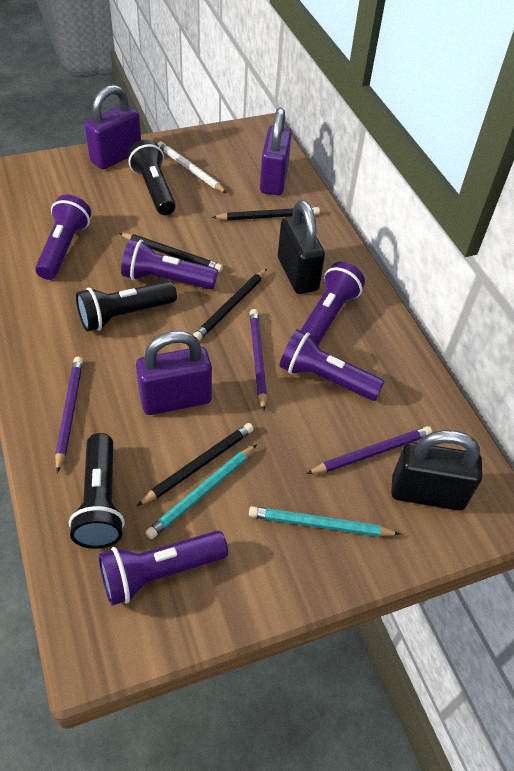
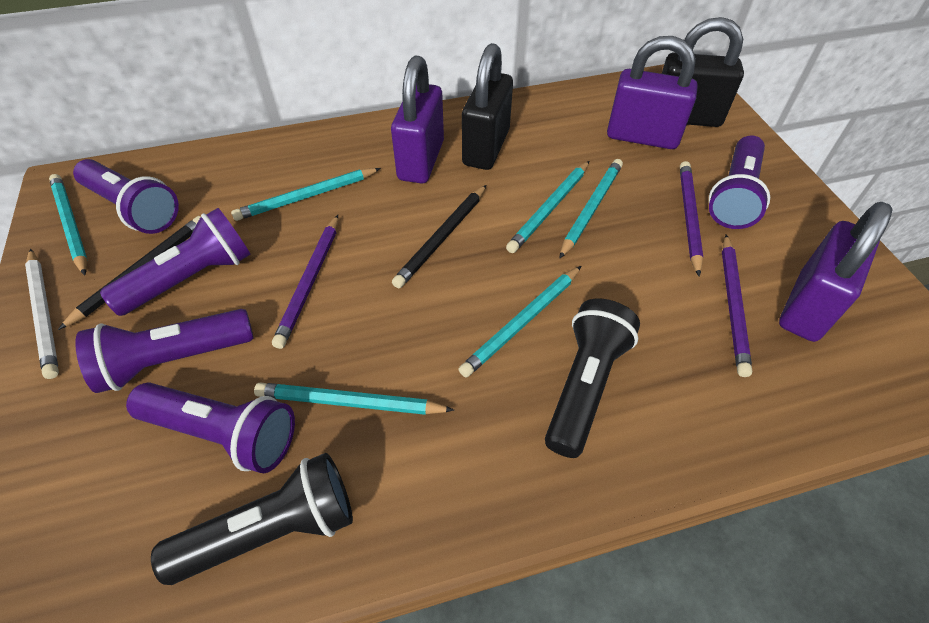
black flashlight: 3 -> 2
black pencil: 4 -> 2
turquoise pencil: 2 -> 6

